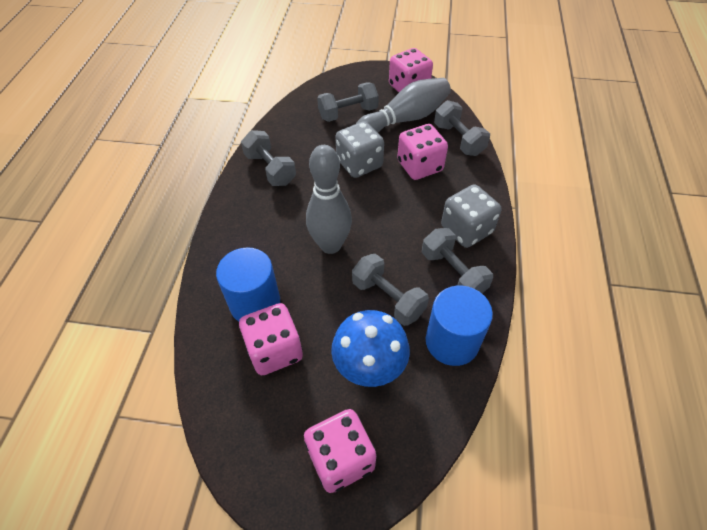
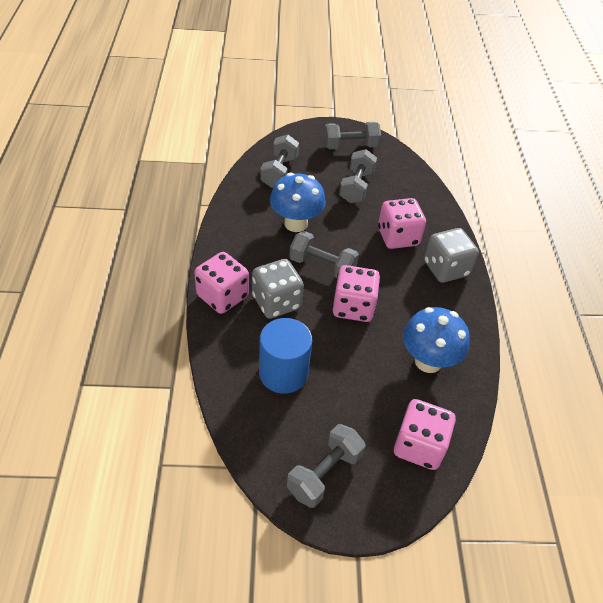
blue cylinder: 2 -> 1
blue mushroom: 1 -> 2
grey bowling pin: 2 -> 0

